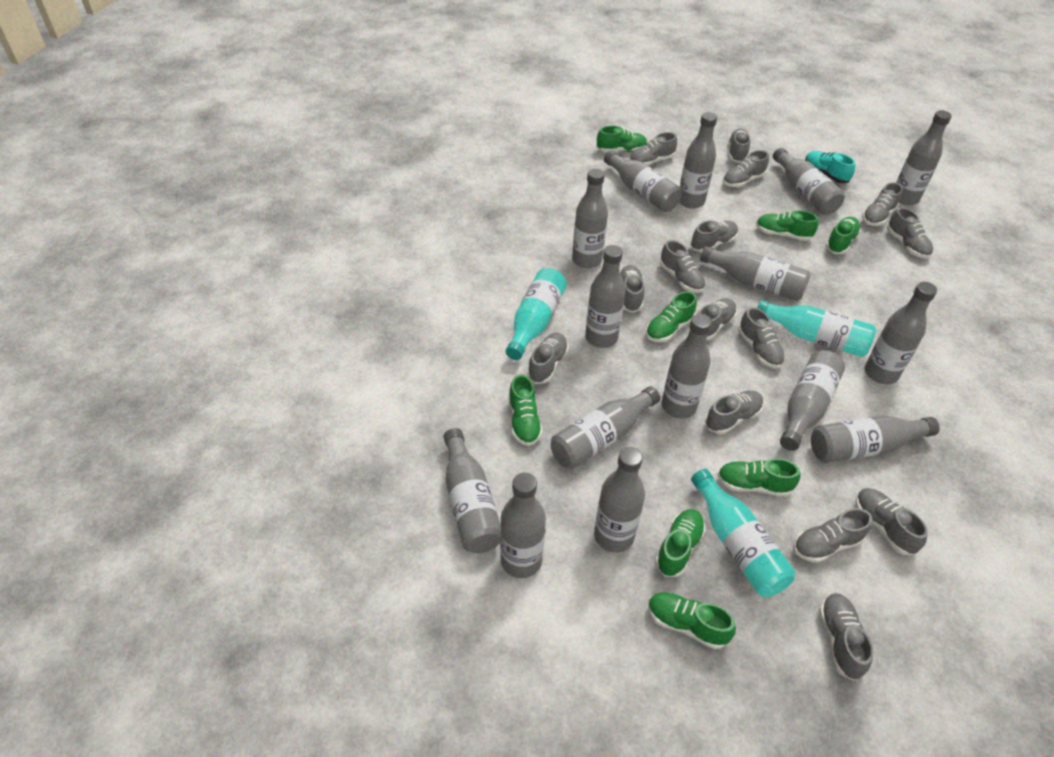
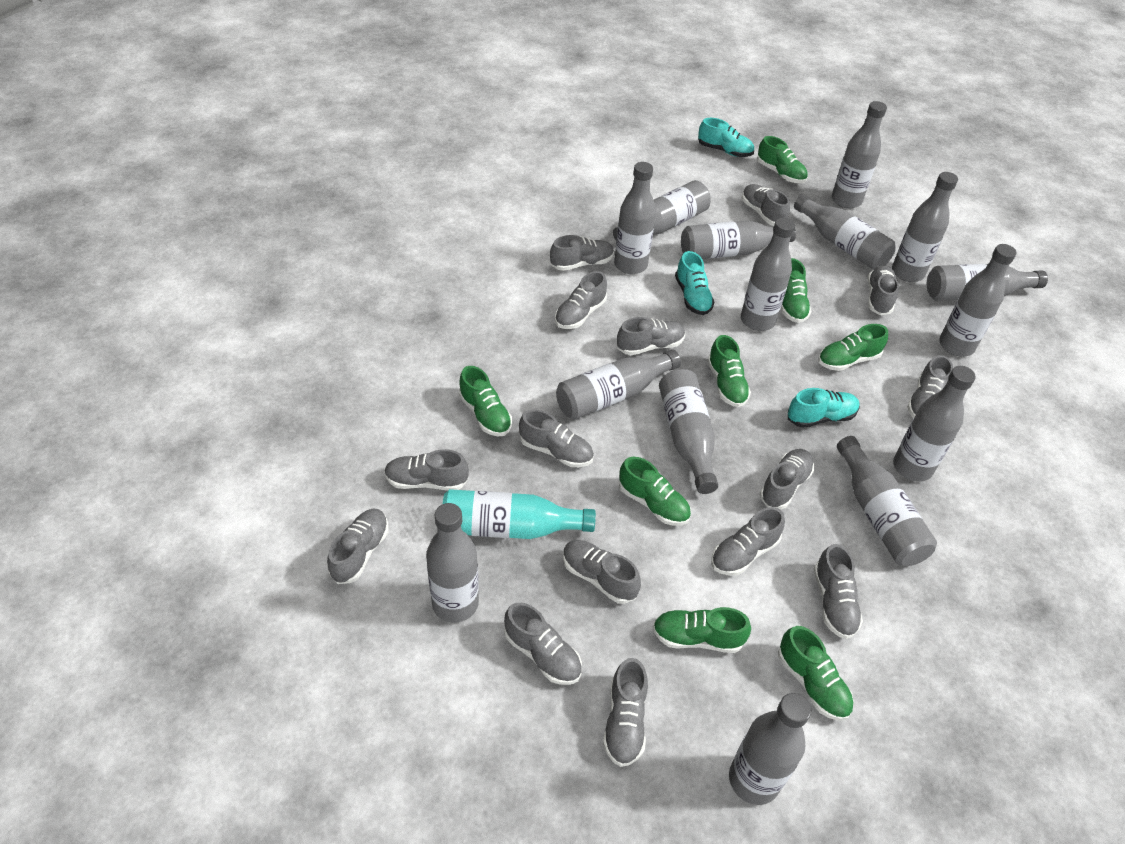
turquoise bottle: 3 -> 1
turquoise shoe: 1 -> 3

